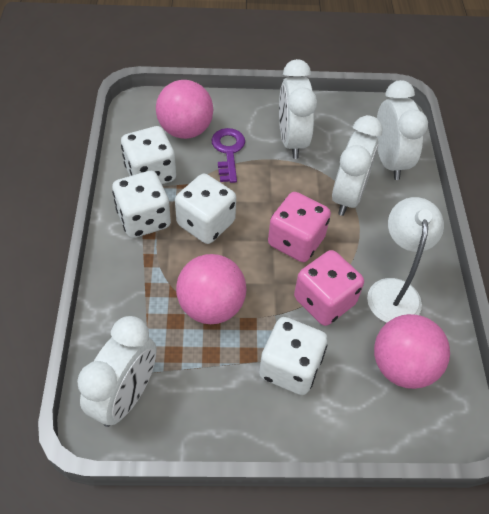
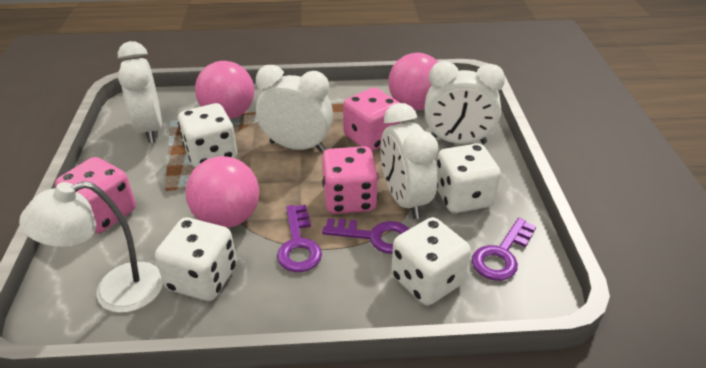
pink dice: 2 -> 3
purple key: 1 -> 3

